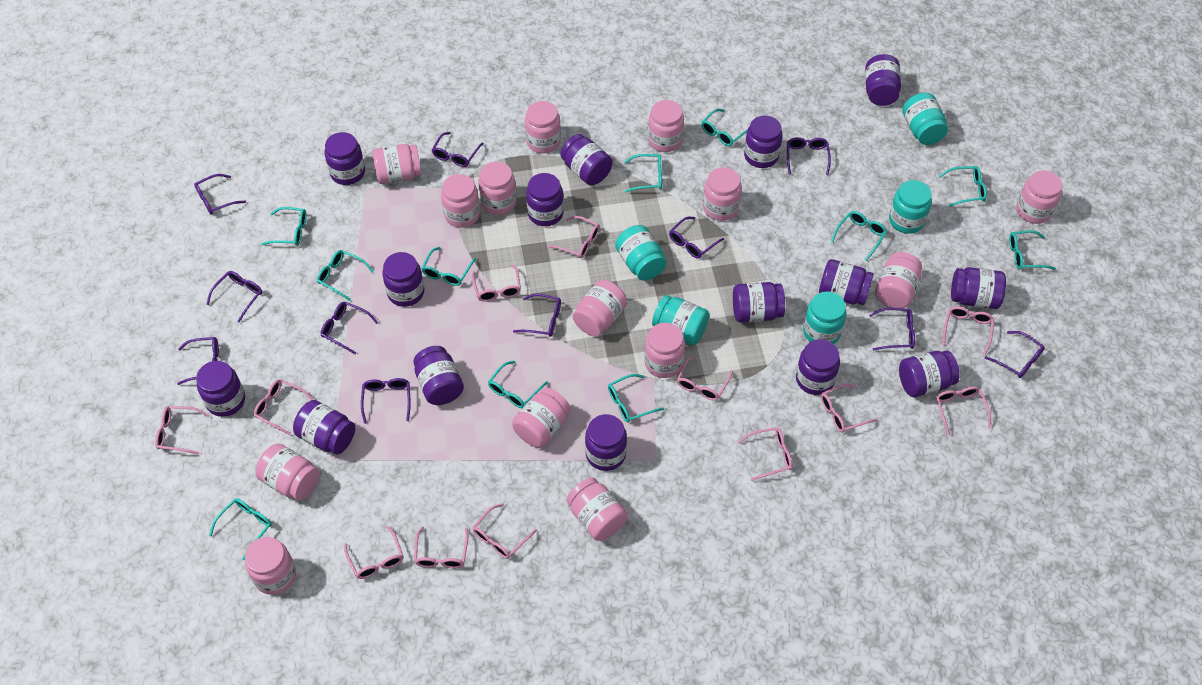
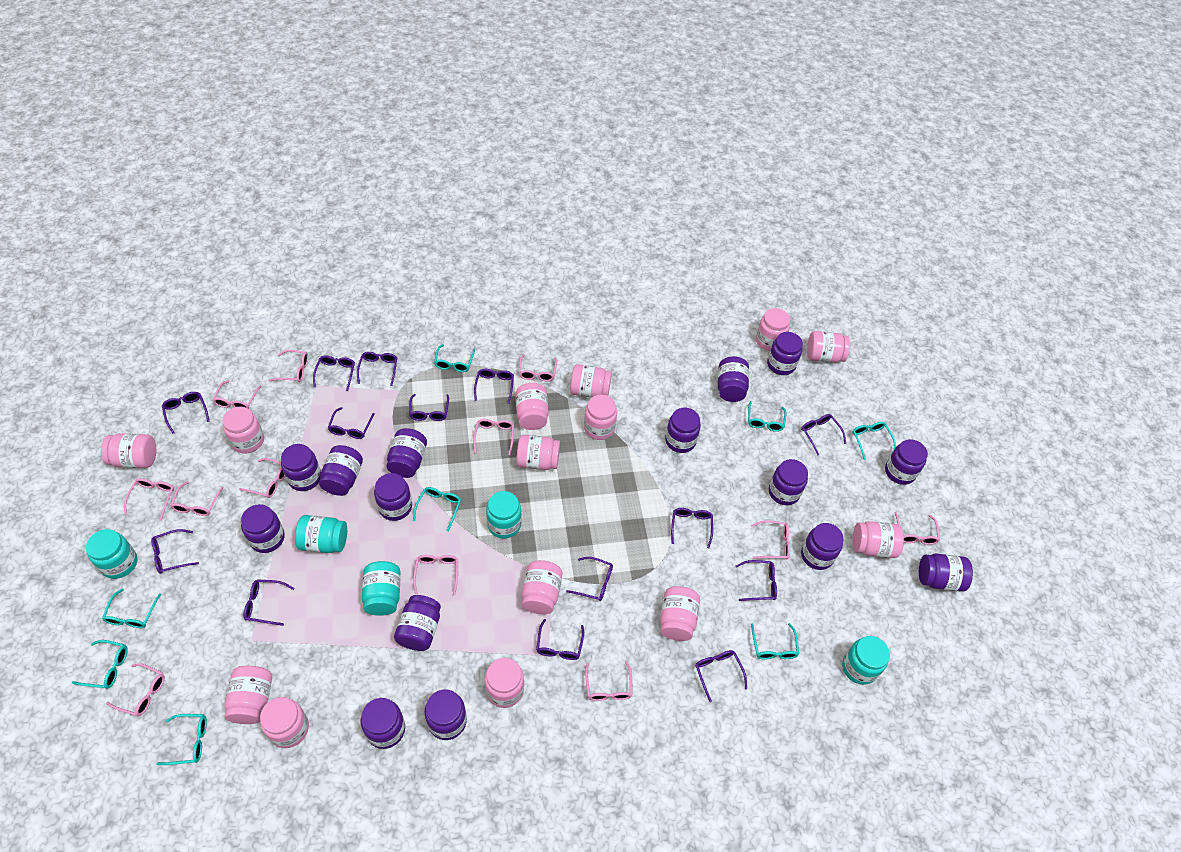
purple glasses: 11 -> 14
turquoise glasses: 11 -> 8

